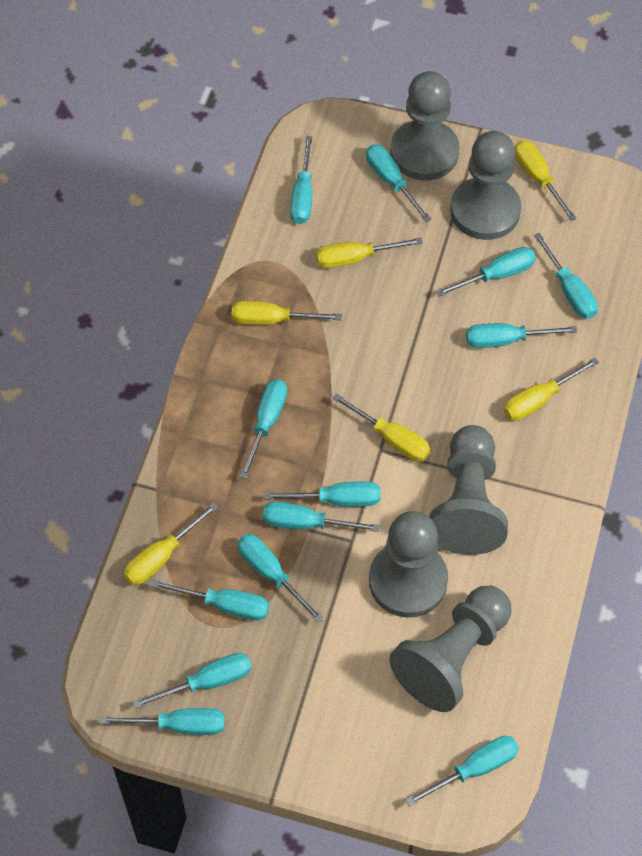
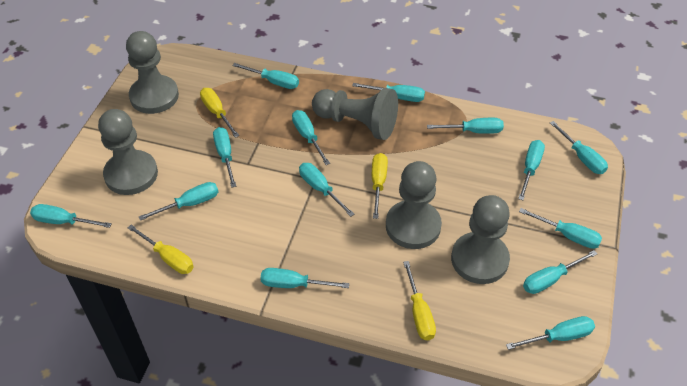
turquoise screwdriver: 13 -> 14
yellow screwdriver: 6 -> 4

